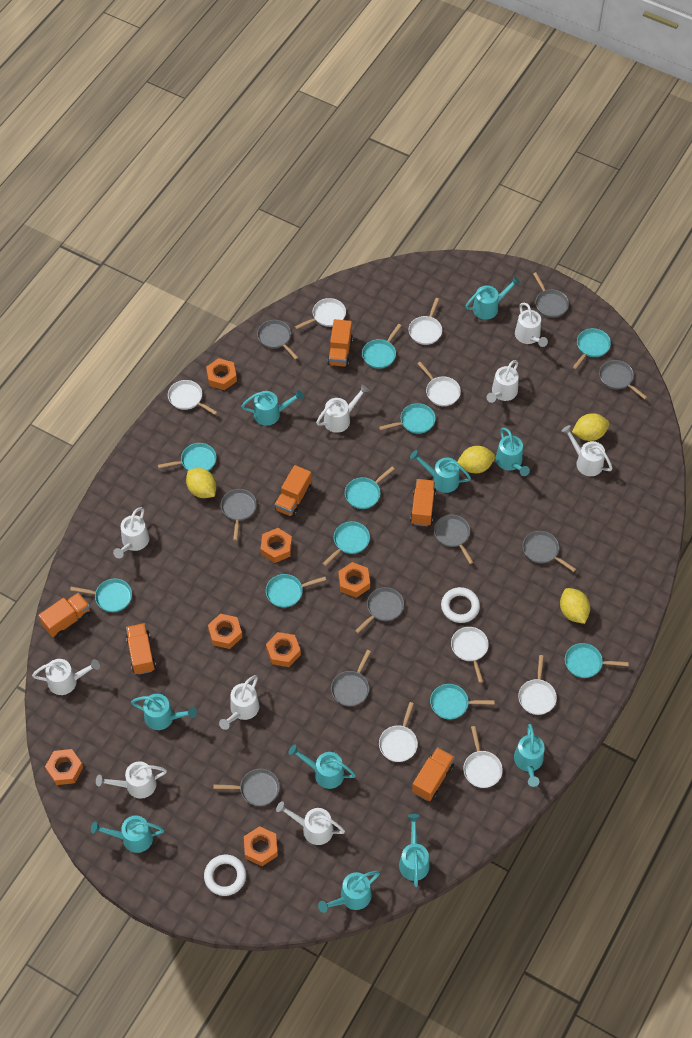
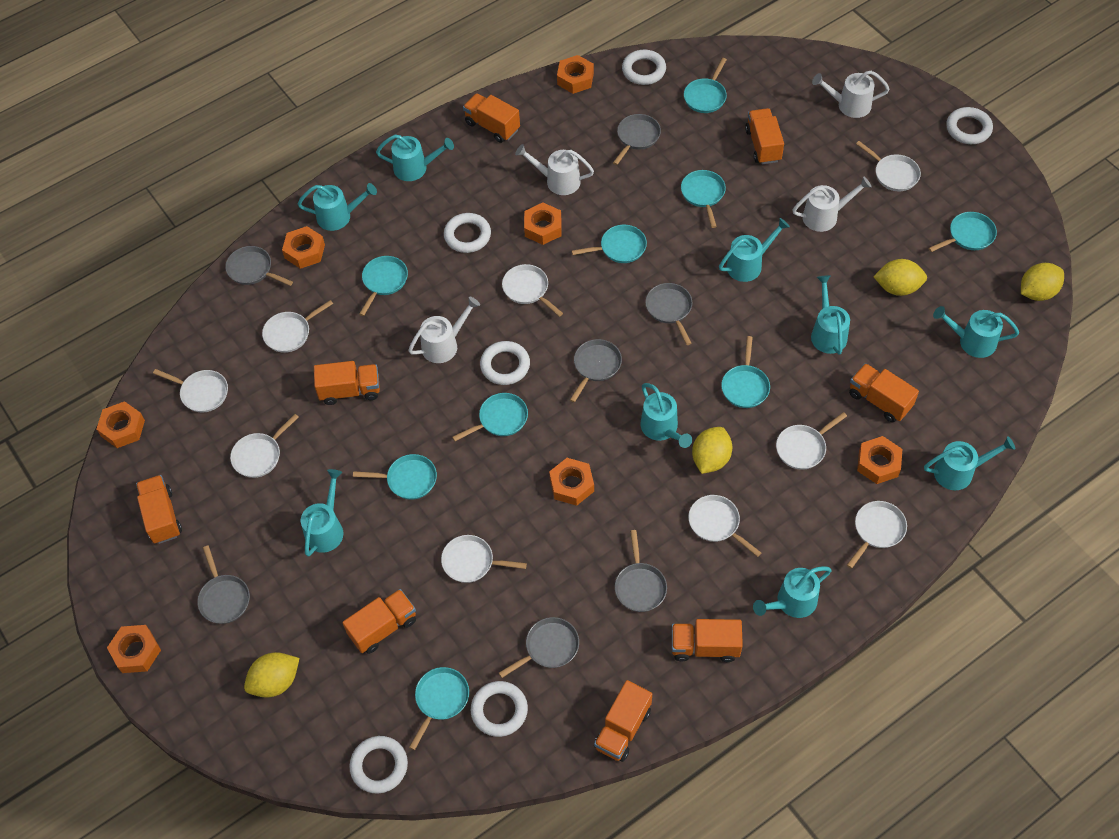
grey pan: 9 -> 7
orange truck: 6 -> 8
turquoise pan: 10 -> 9
turquoise watering can: 10 -> 9
white pan: 8 -> 9
white ring: 2 -> 6
white watering can: 9 -> 4

